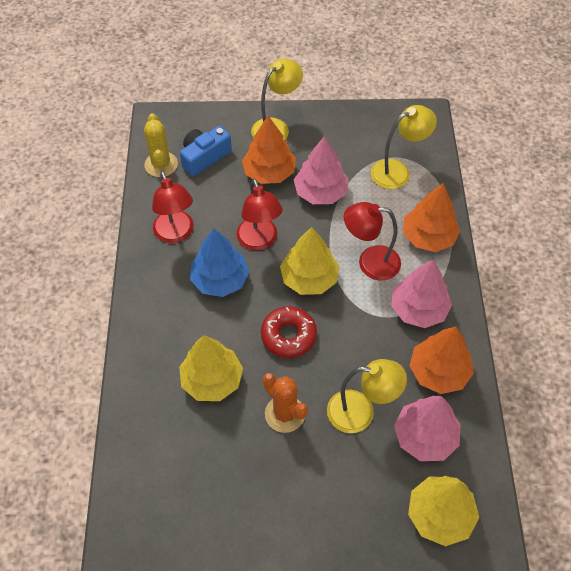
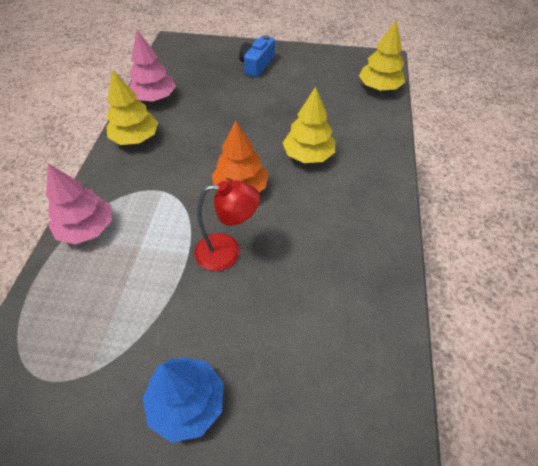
orange cactus: 1 -> 0
orange tree: 3 -> 1
pink tree: 3 -> 2
red donut: 1 -> 0
red lamp: 3 -> 1
yellow cactus: 1 -> 0
yellow lamp: 3 -> 0

